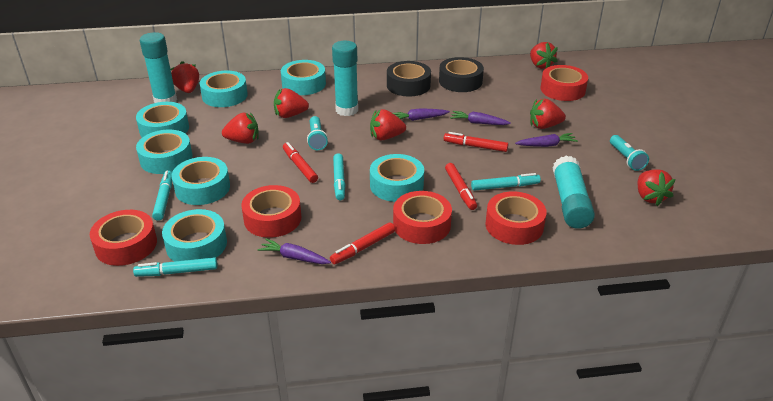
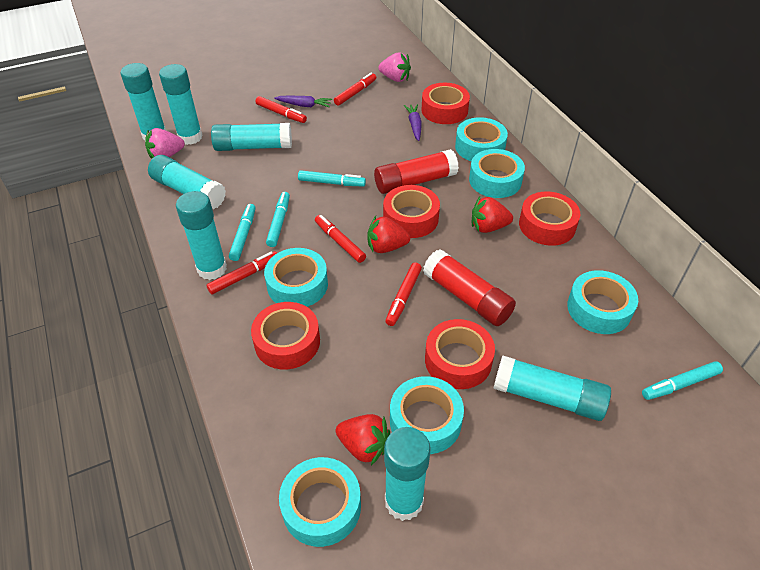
black tape: 2 -> 0
pink strawberry: 0 -> 2
purple carrot: 4 -> 2
red glue stick: 0 -> 2
red marker: 4 -> 5
red strawberry: 7 -> 3
turquoise flashlight: 2 -> 0
turquoise glue stick: 3 -> 7
turquoise tape: 7 -> 6

